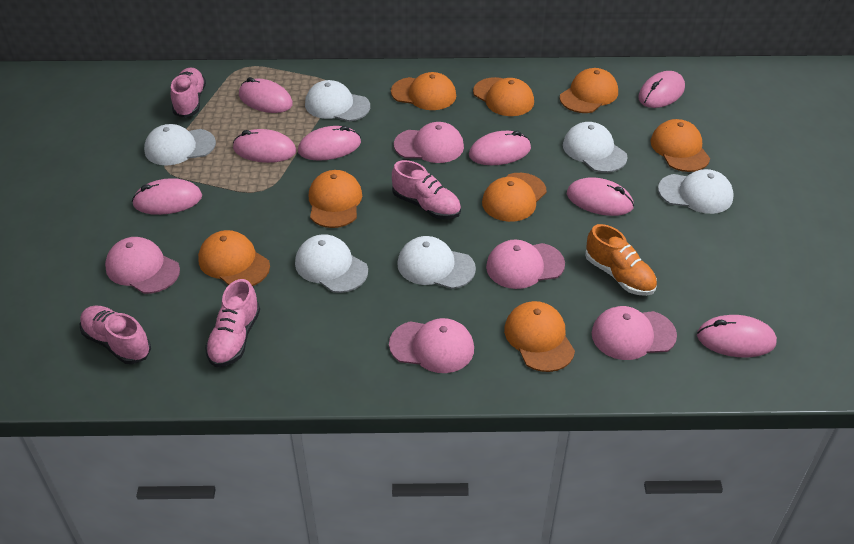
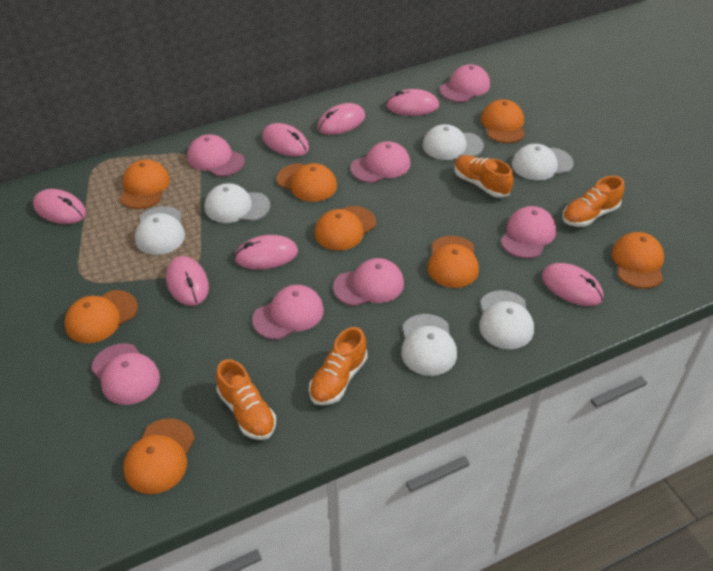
orange shoe: 1 -> 4
pink cap: 5 -> 7
pink mouse: 8 -> 7
pink shoe: 4 -> 0

